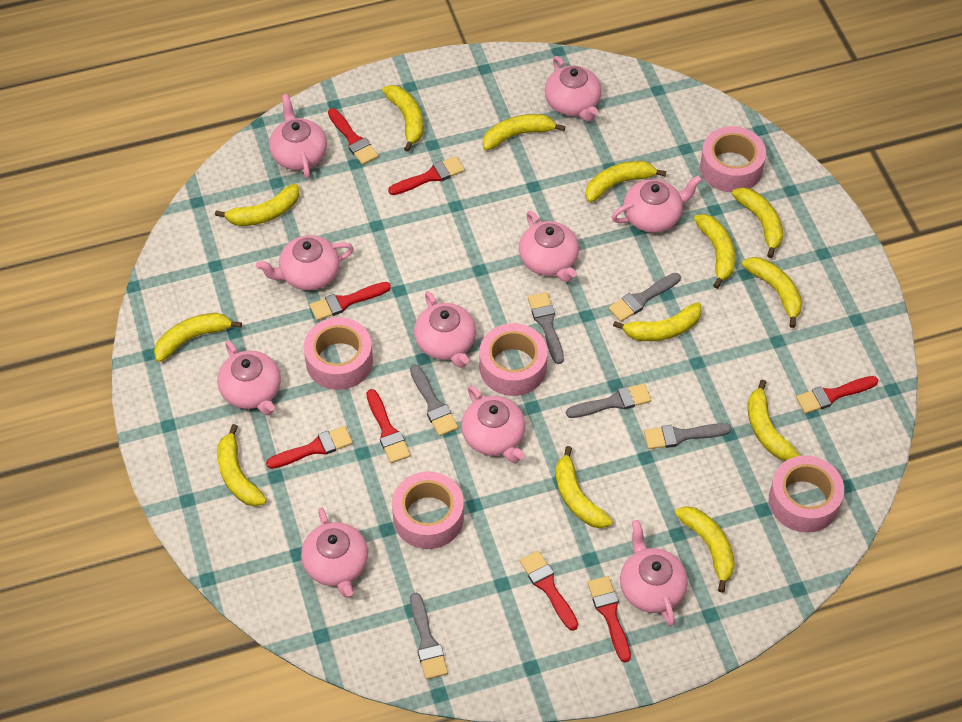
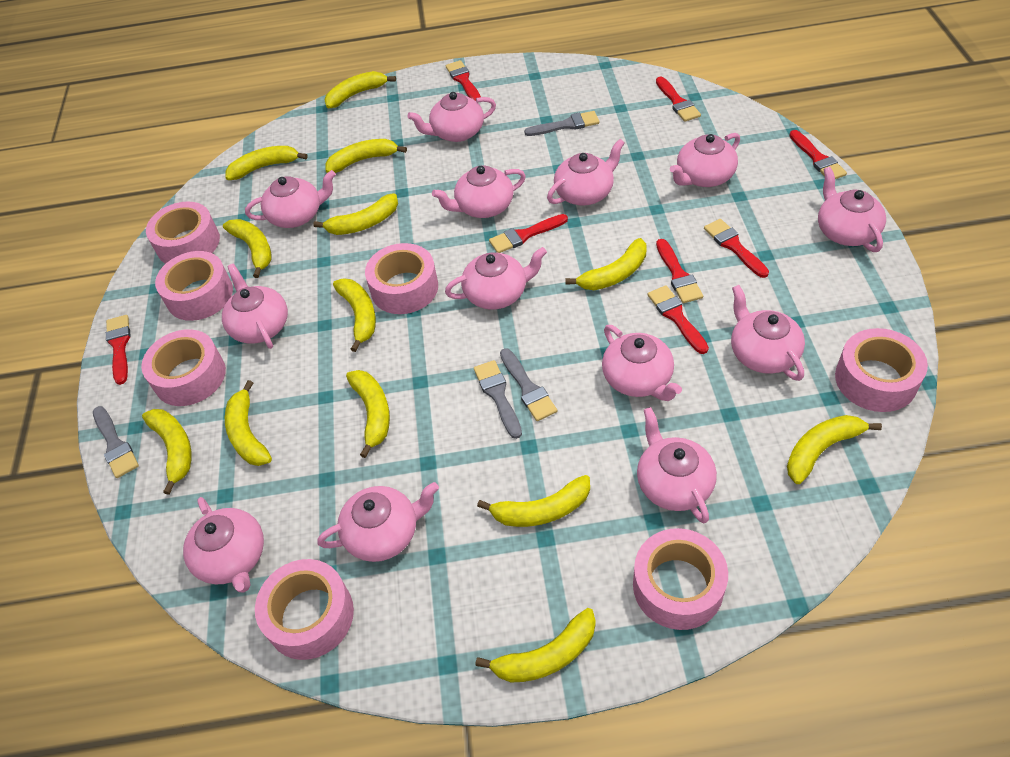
grey brush: 6 -> 4
pink tape: 5 -> 7
pink teapot: 10 -> 13

